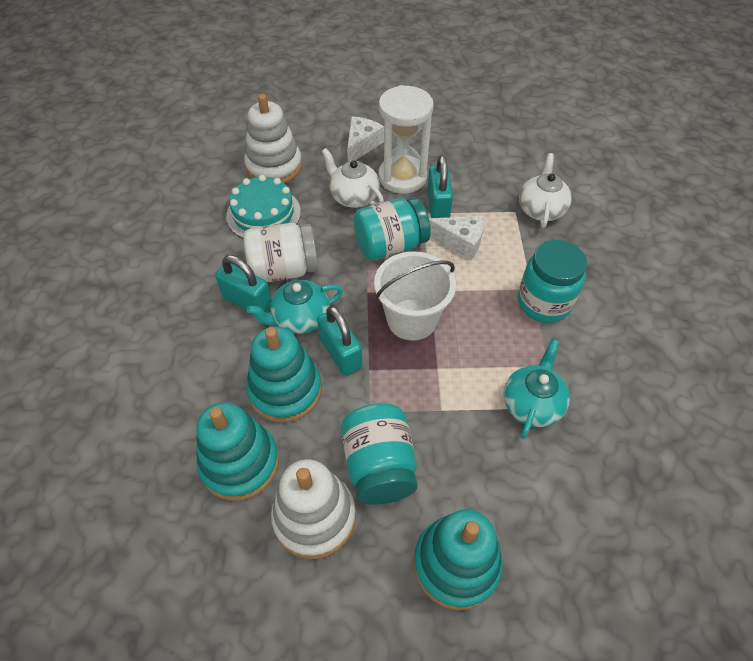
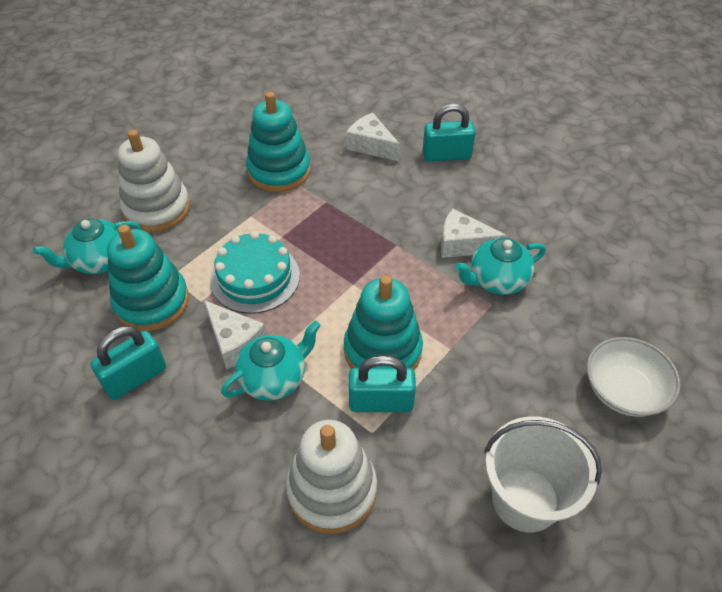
turquoise jar: 3 -> 0
turquoise teapot: 2 -> 3
white bowl: 0 -> 1
white cheese: 2 -> 3
white hourglass: 1 -> 0
white jar: 1 -> 0
white teapot: 2 -> 0

